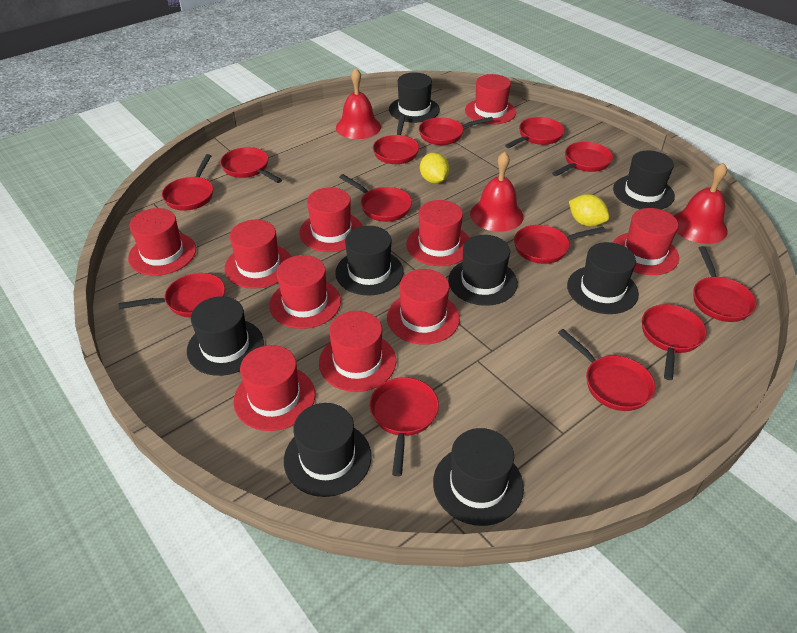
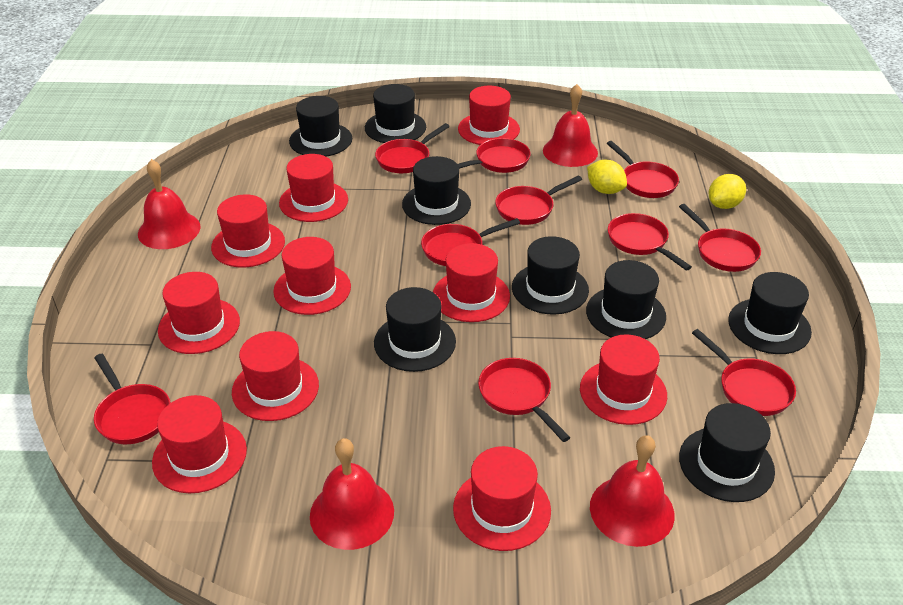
red bell: 3 -> 4
red pan: 13 -> 10

